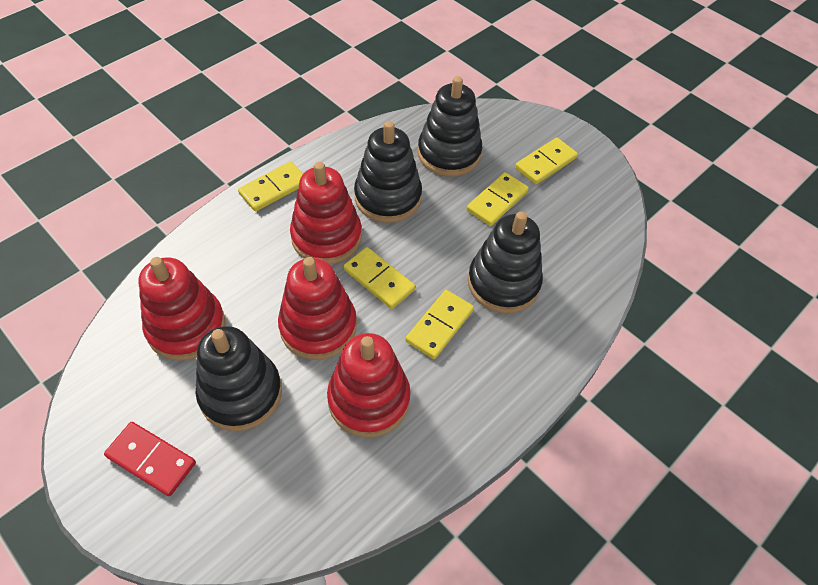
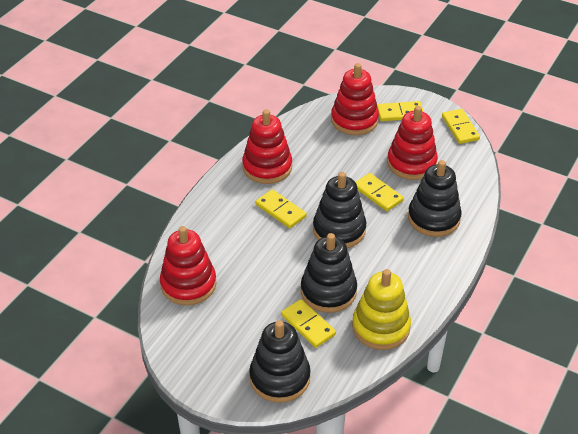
red domino: 1 -> 0
yellow stacking toy: 0 -> 1

